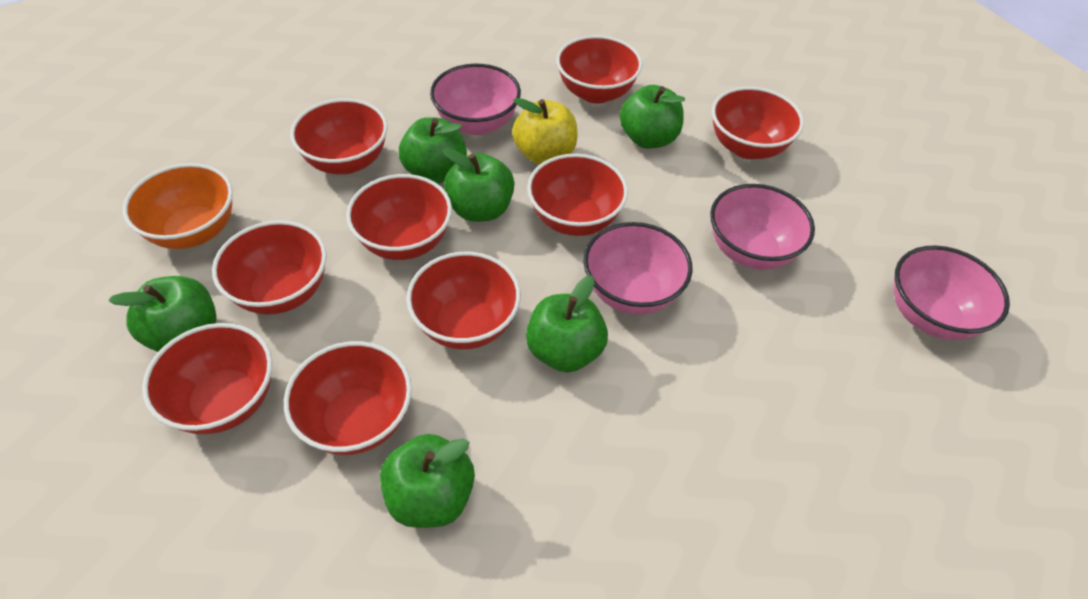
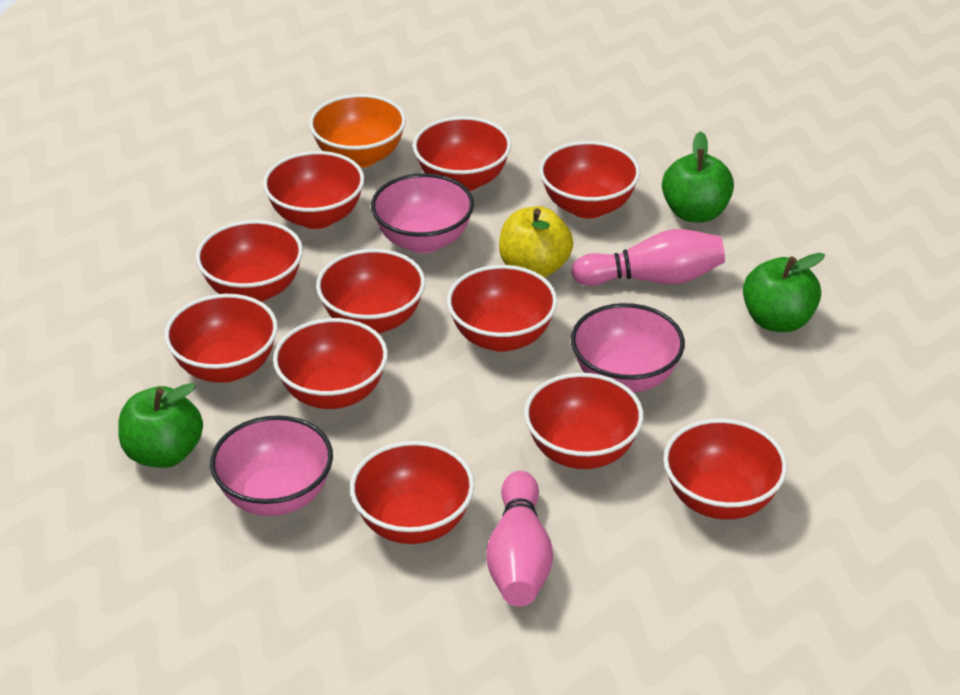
green apple: 6 -> 3
pink bowl: 4 -> 3
pink bowling pin: 0 -> 2
red bowl: 9 -> 11

